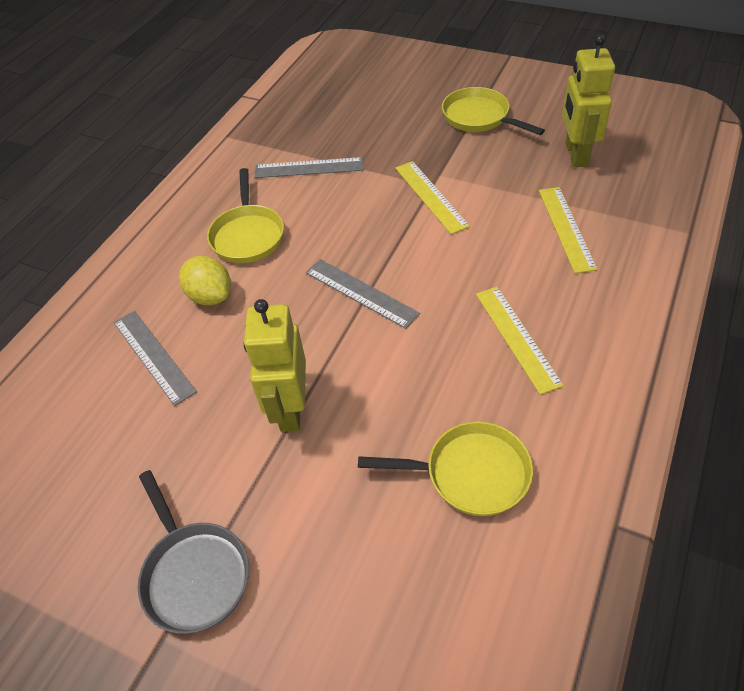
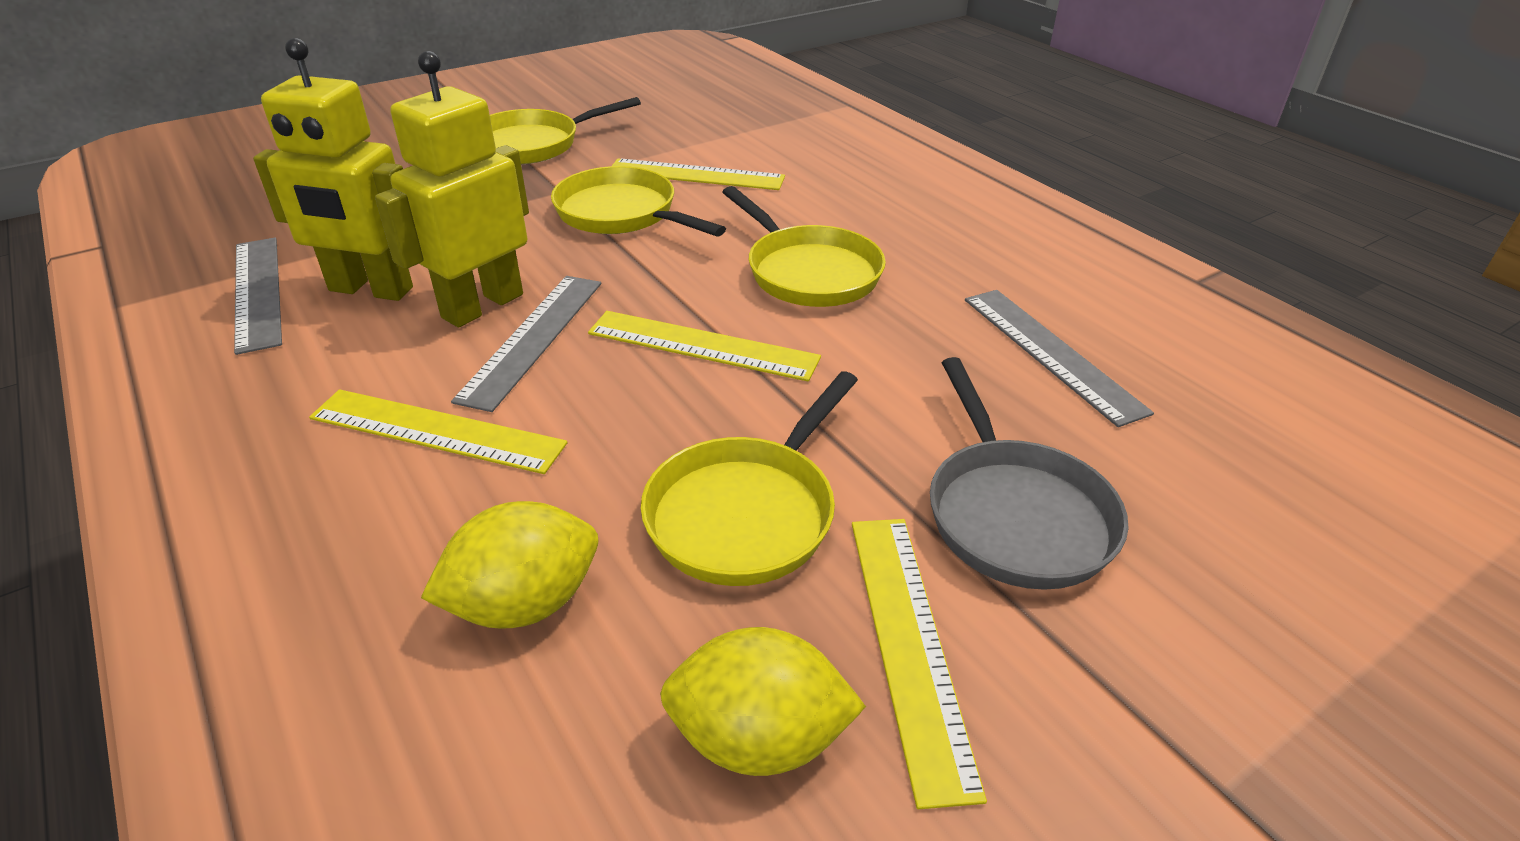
yellow lemon: 1 -> 2
yellow pan: 3 -> 4
yellow ruler: 3 -> 4

